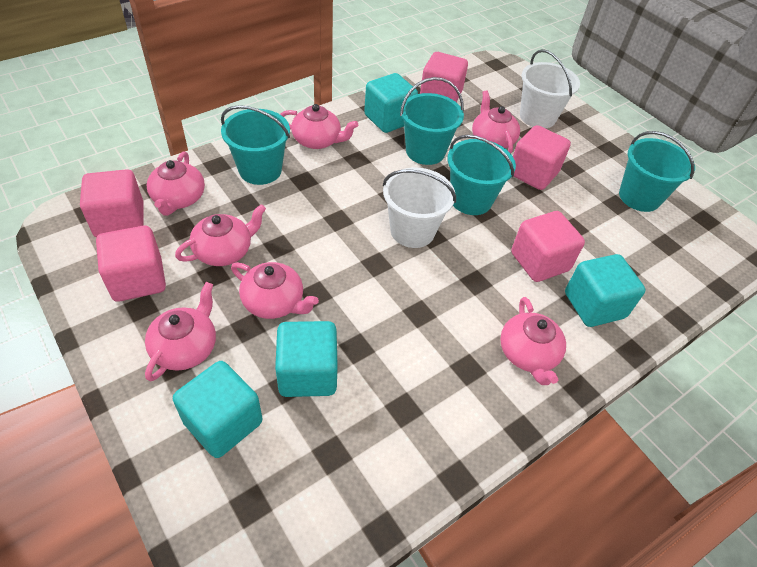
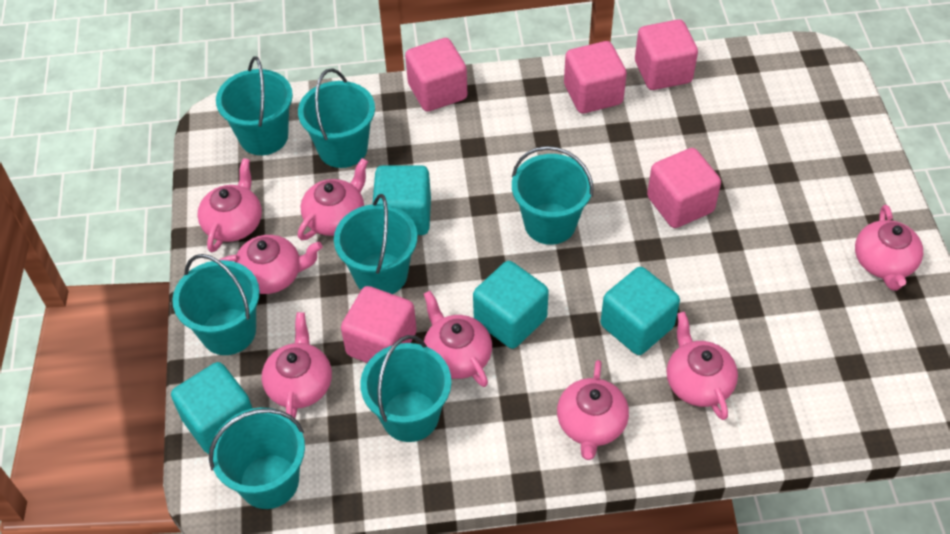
pink teapot: 7 -> 8
turquoise bucket: 4 -> 7
white bucket: 2 -> 0

